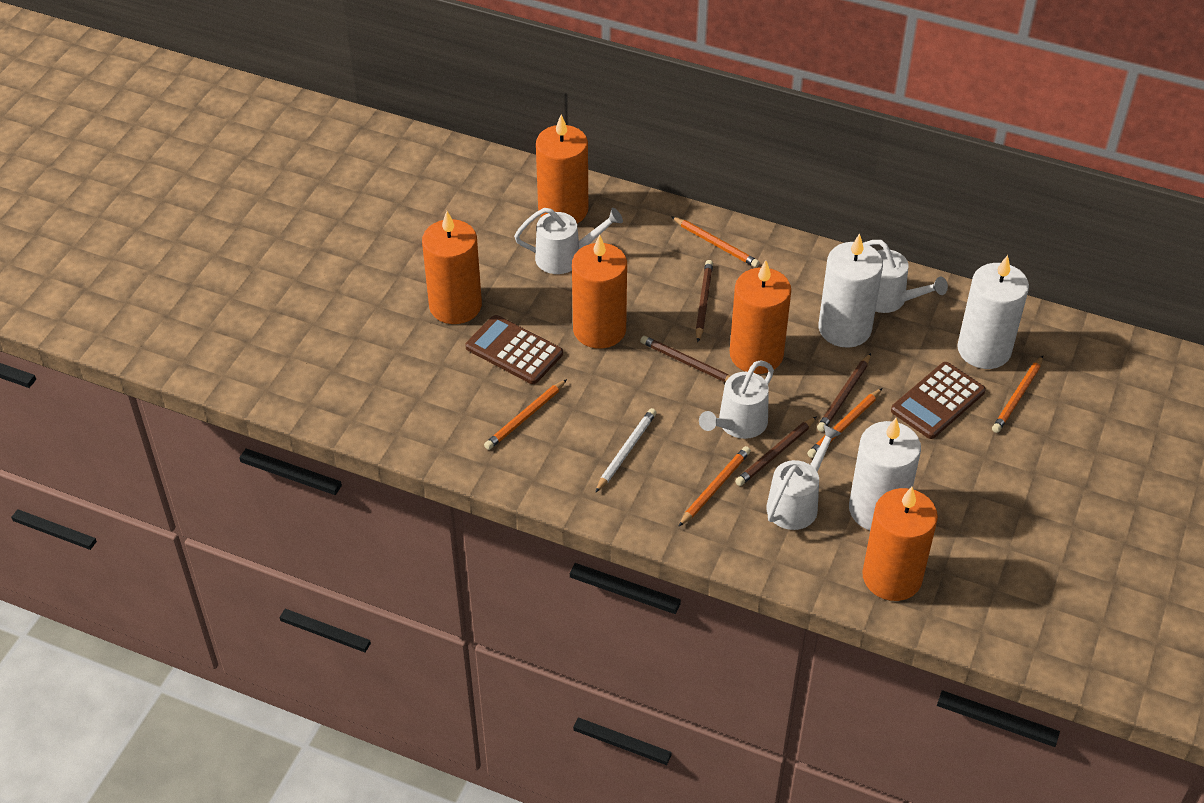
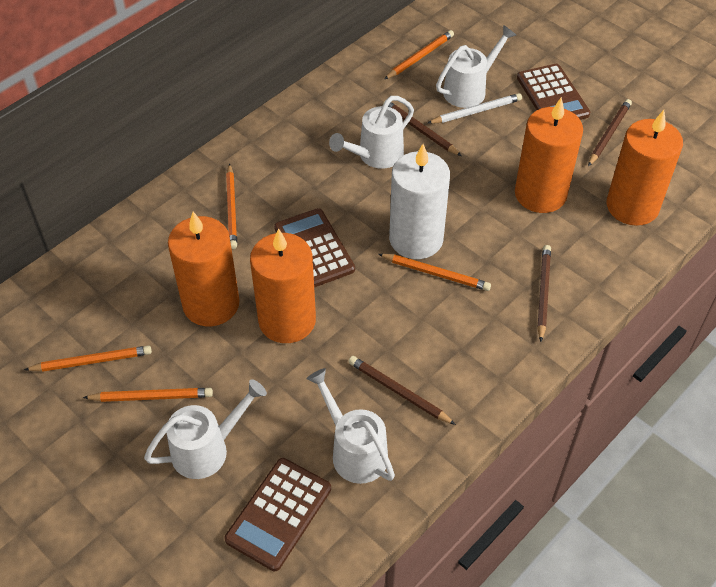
brown calculator: 2 -> 3
orange candle: 5 -> 4
white candle: 3 -> 1

